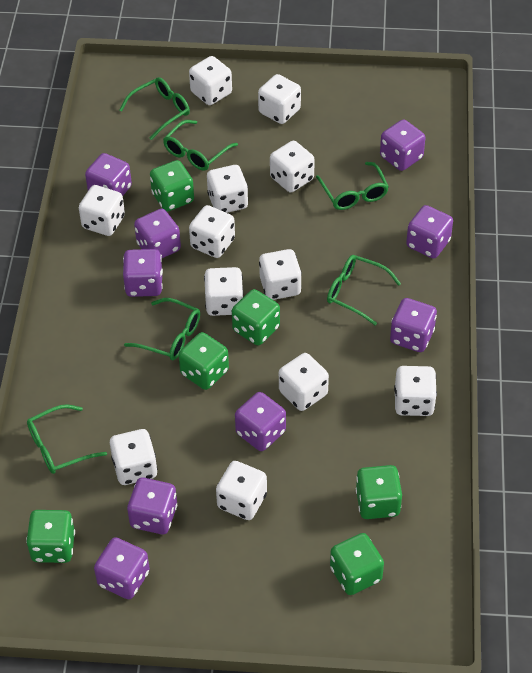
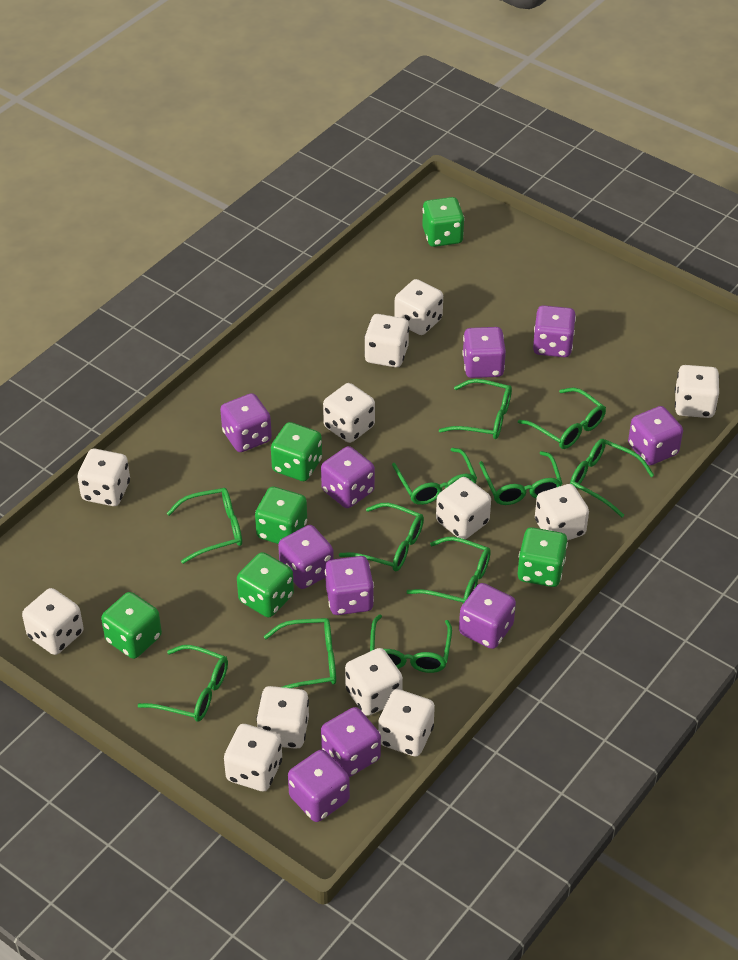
green glasses: 6 -> 11
purple dice: 9 -> 10

